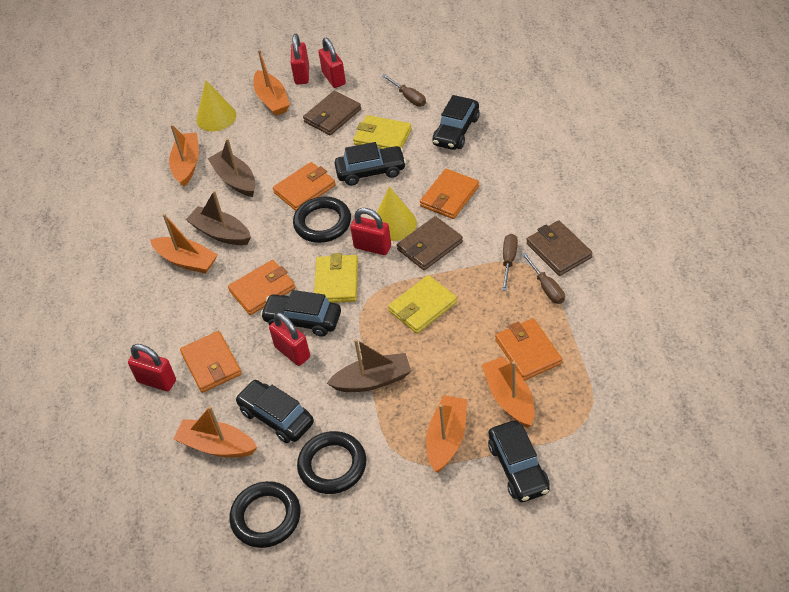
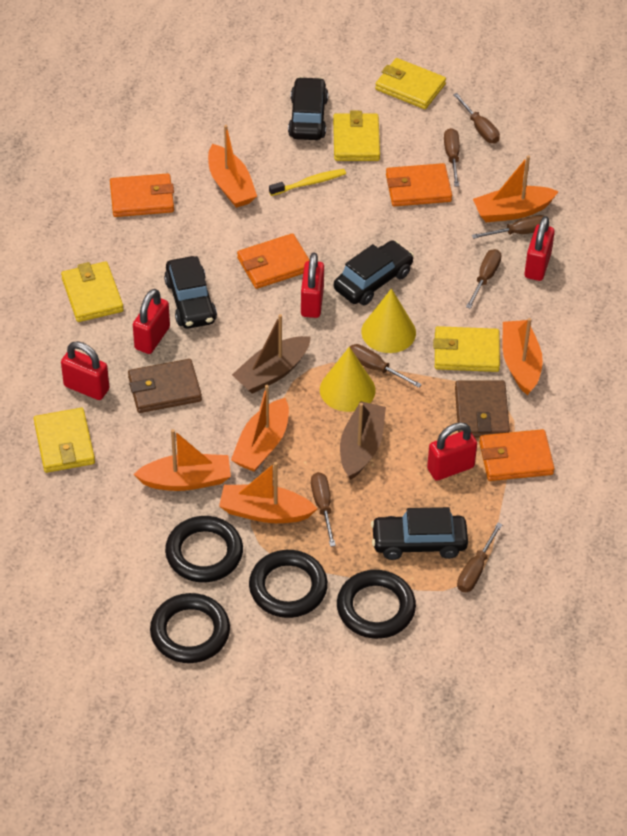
black car: 5 -> 4
black ring: 3 -> 4
brown boat: 3 -> 2
brown screwdriver: 3 -> 7
brown wallet: 3 -> 2
orange wallet: 5 -> 4
yellow toothbrush: 0 -> 1
yellow wallet: 3 -> 5

